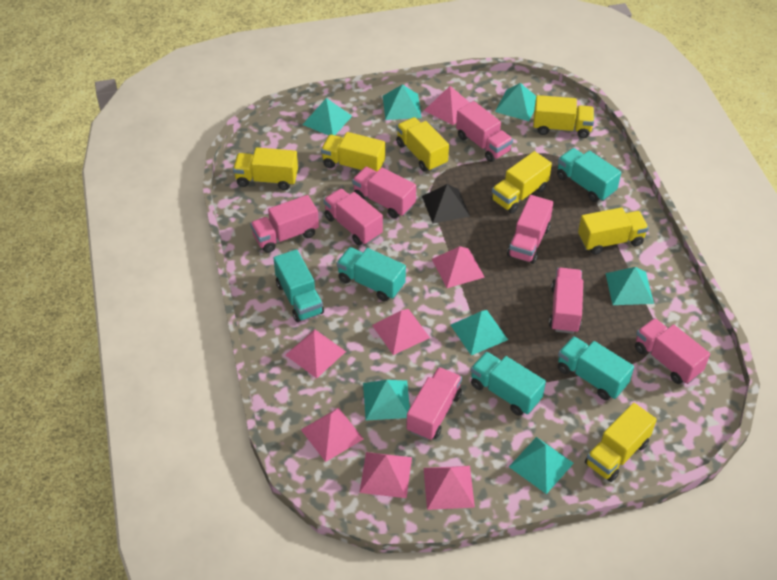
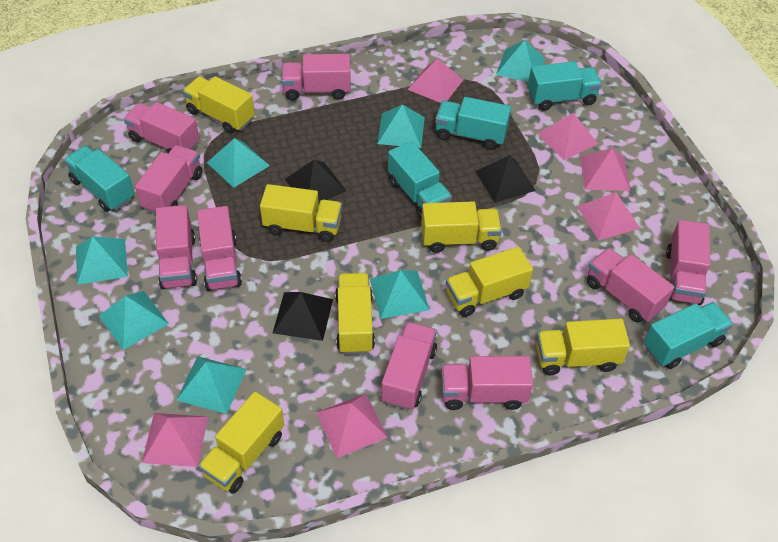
black pyramid: 1 -> 3
pink pyramid: 7 -> 6
pink truck: 8 -> 9

